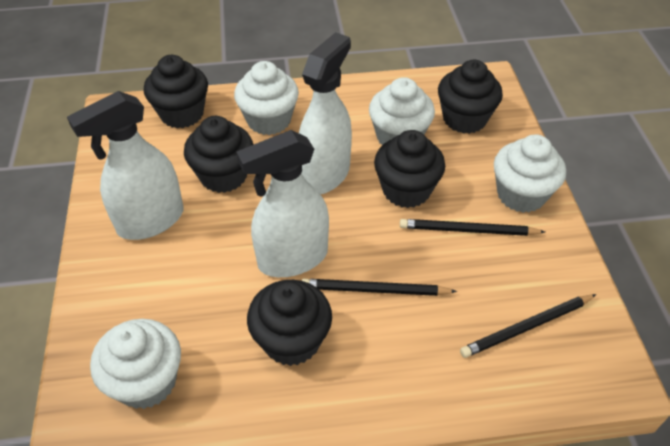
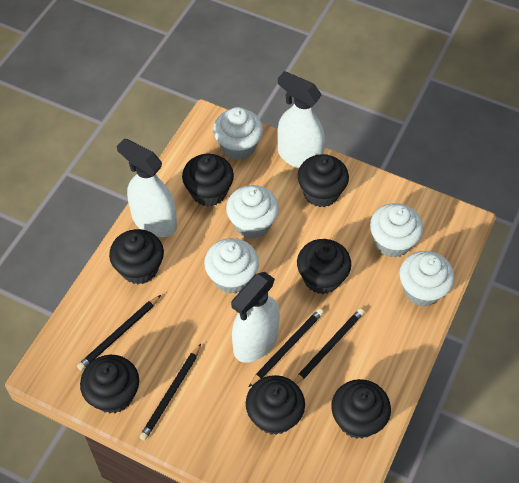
black cupcake: 5 -> 7
black pencil: 3 -> 4
white cupcake: 4 -> 5

